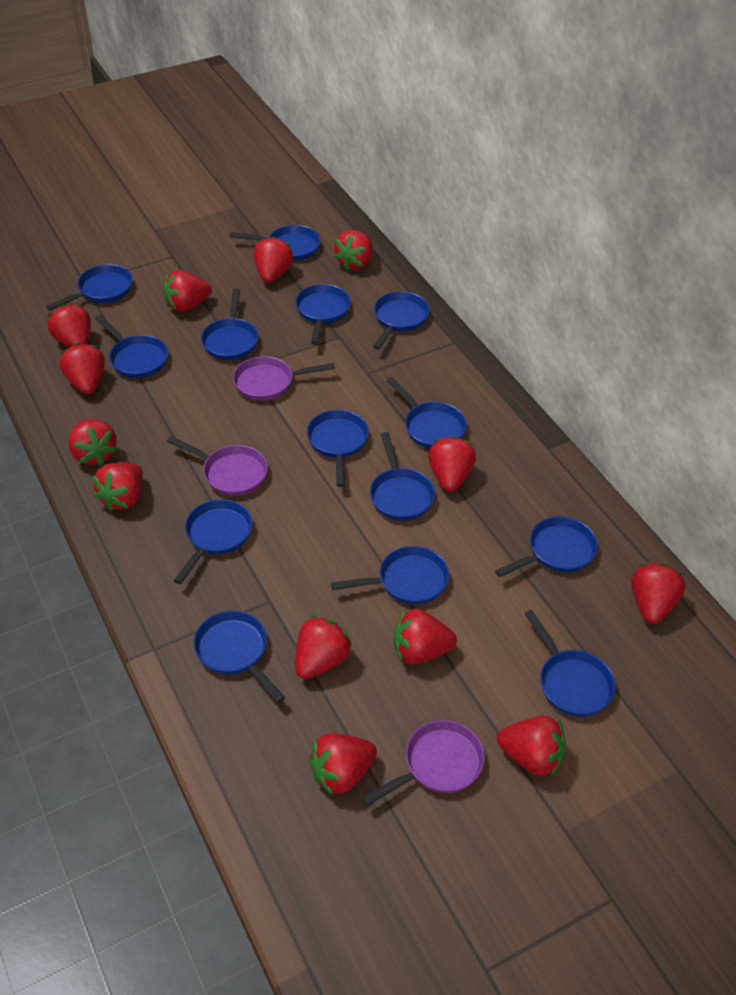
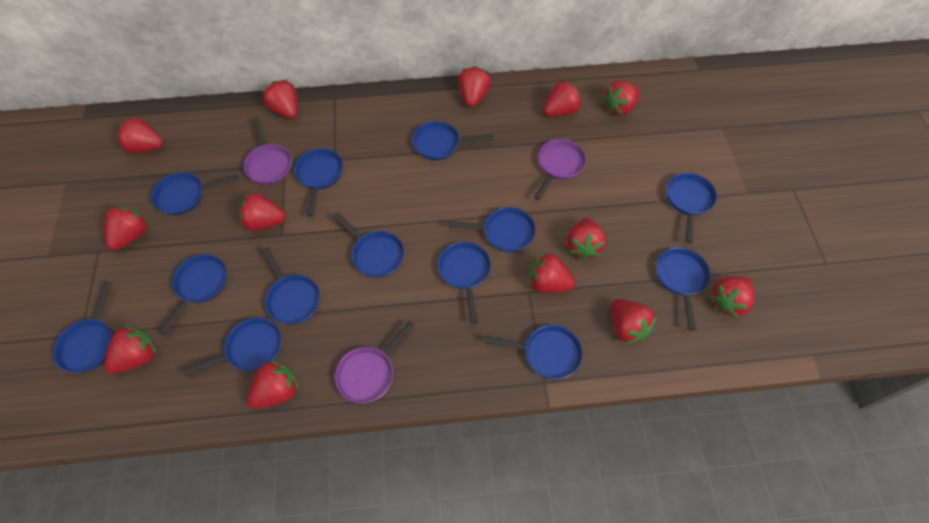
blue pan: 14 -> 13

